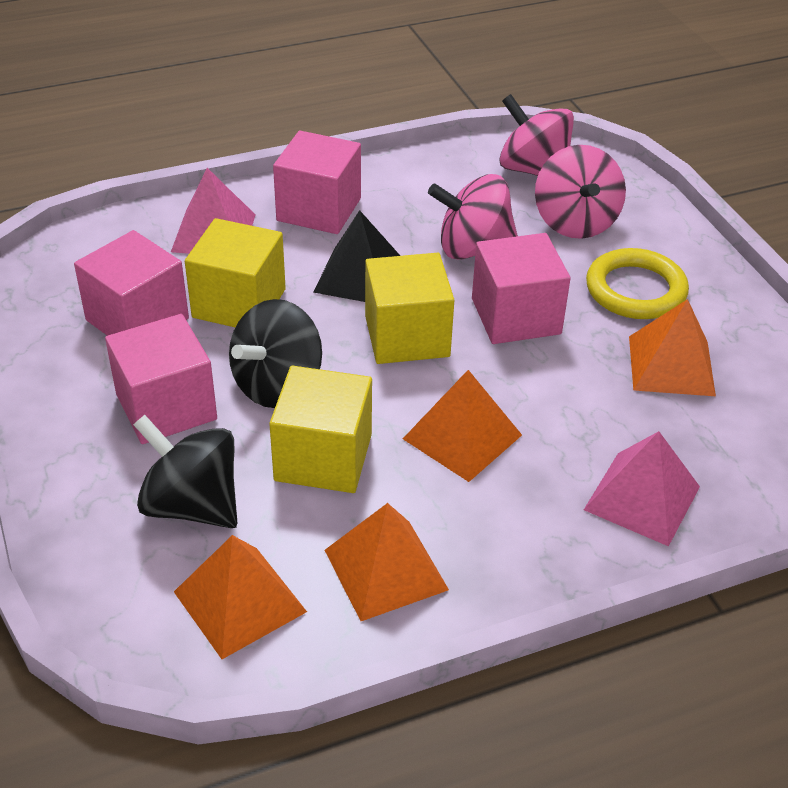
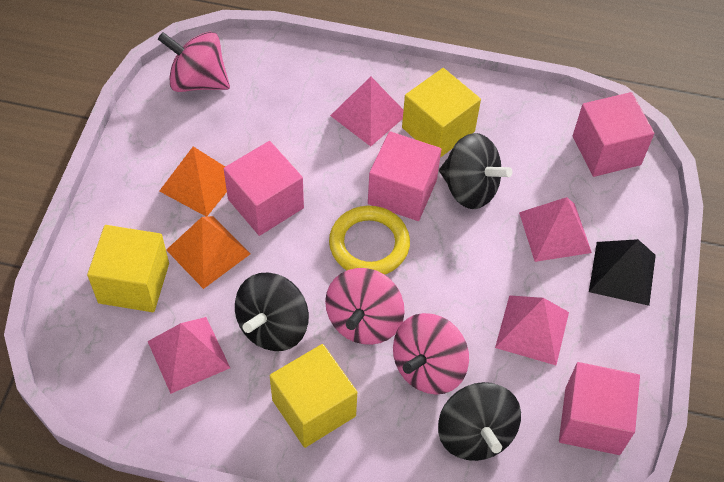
black spinning top: 2 -> 3
orange pyramid: 4 -> 2
pink pyramid: 2 -> 4

